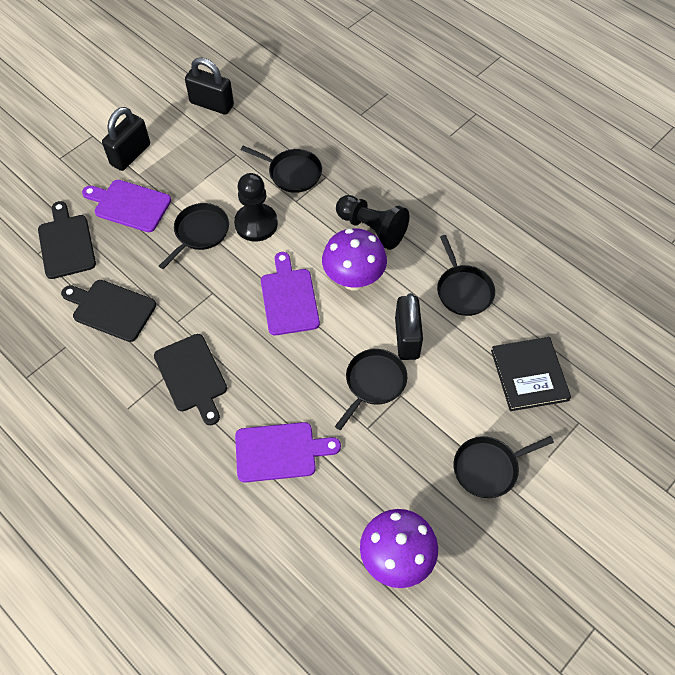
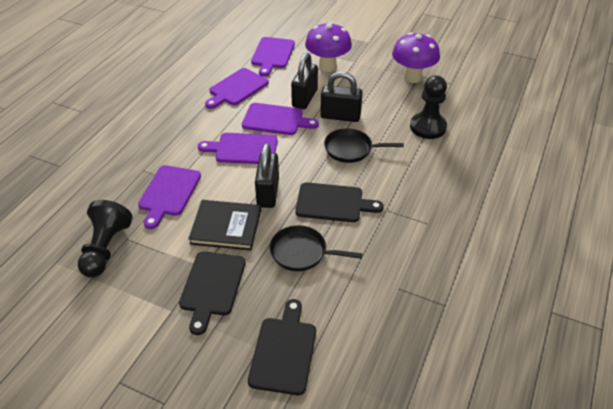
black pan: 5 -> 2
purple cutting board: 3 -> 5

